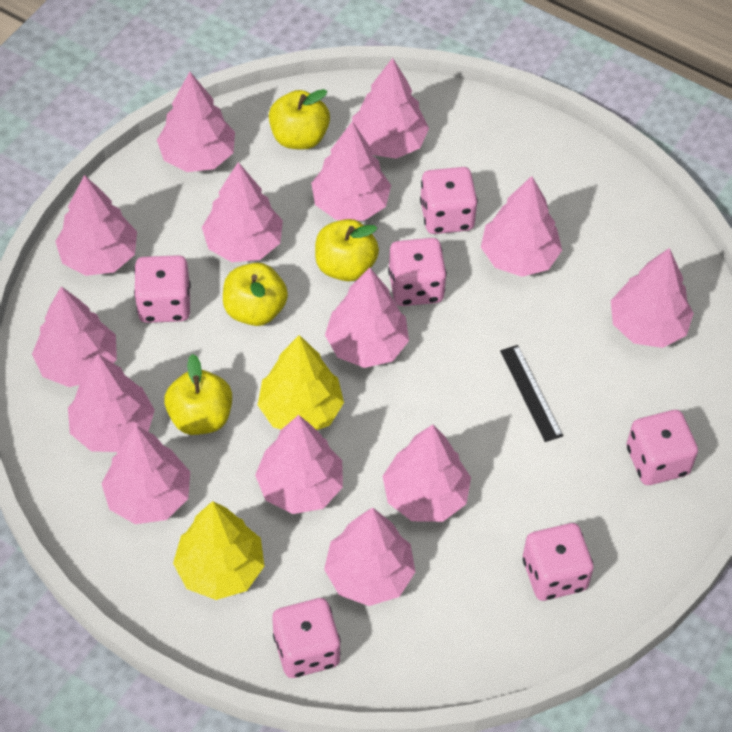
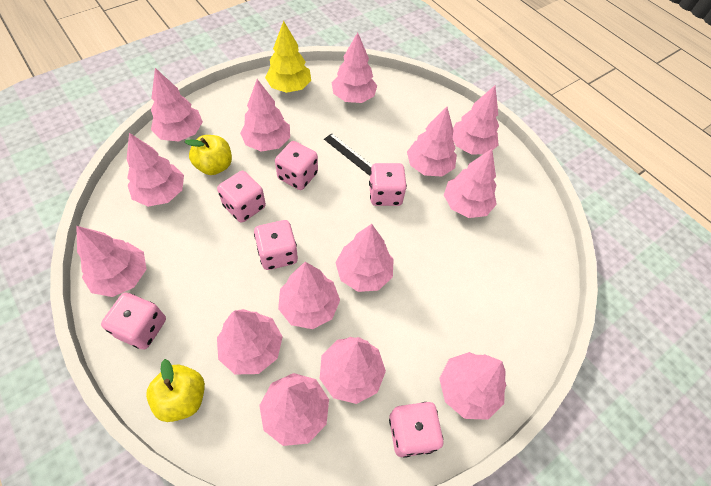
yellow apple: 4 -> 2
yellow tree: 2 -> 1

